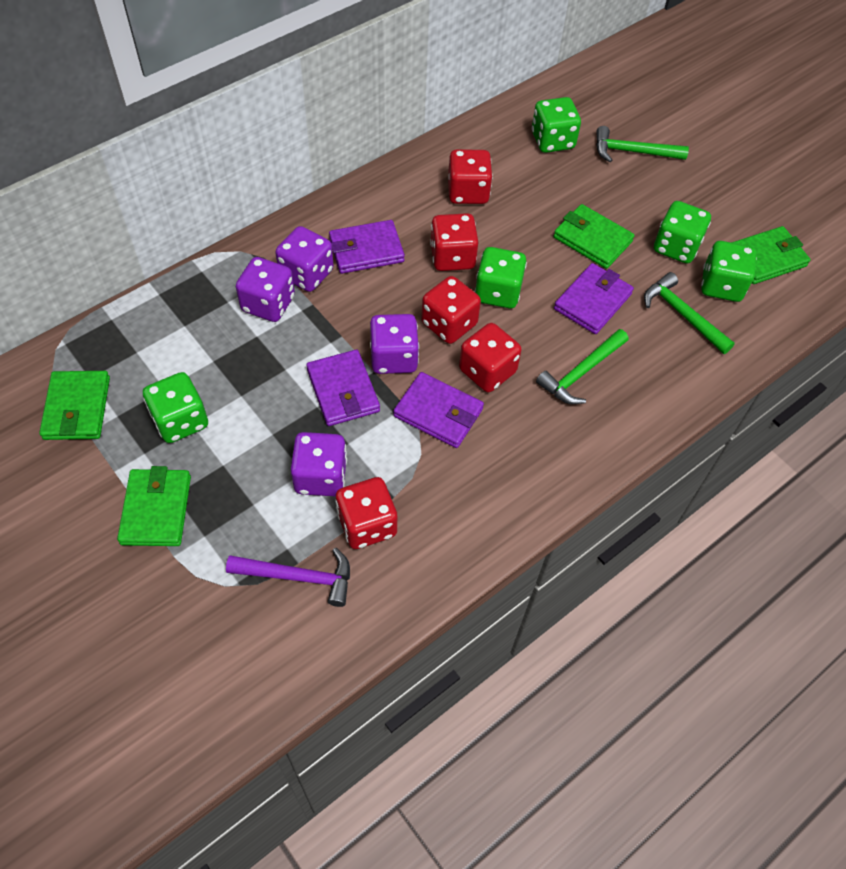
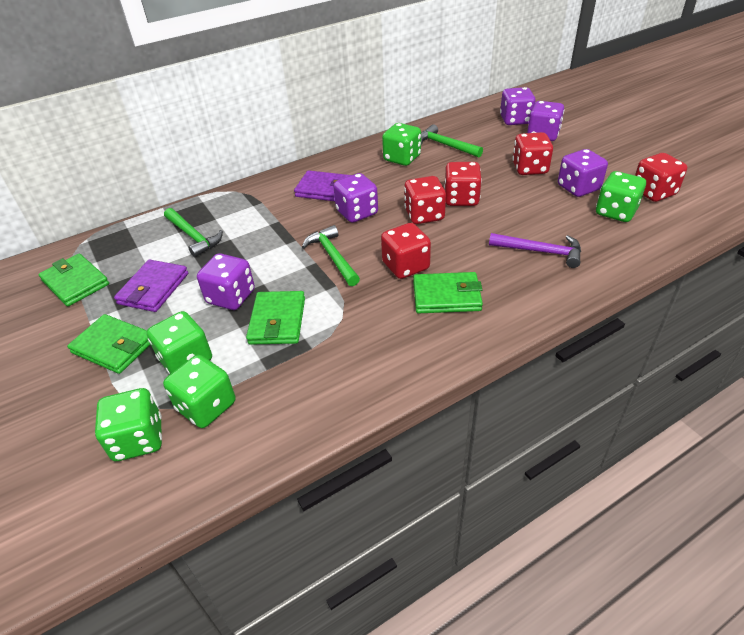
purple dice: 4 -> 5
purple wallet: 4 -> 2

